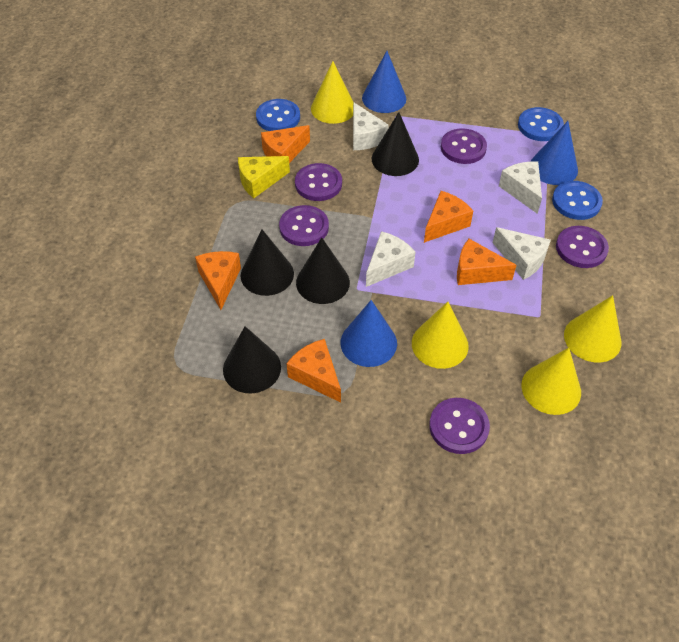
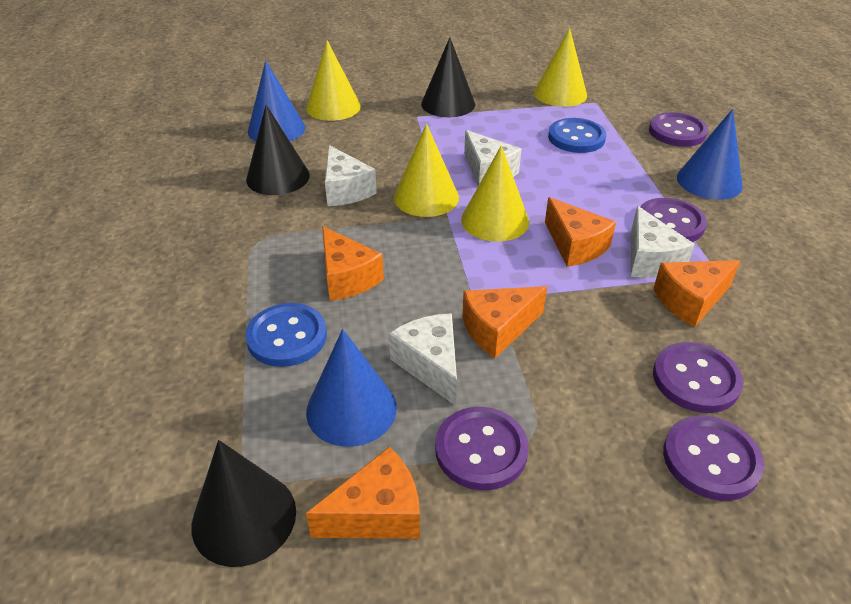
black cone: 4 -> 3
blue button: 3 -> 2
yellow cheese: 1 -> 0

